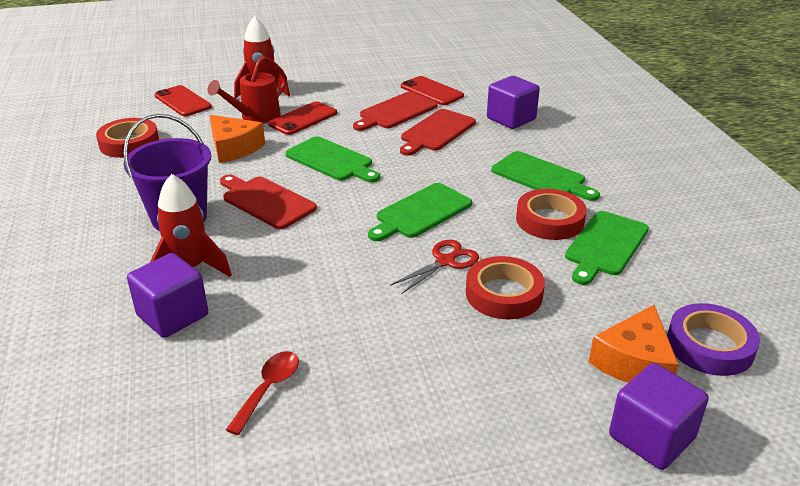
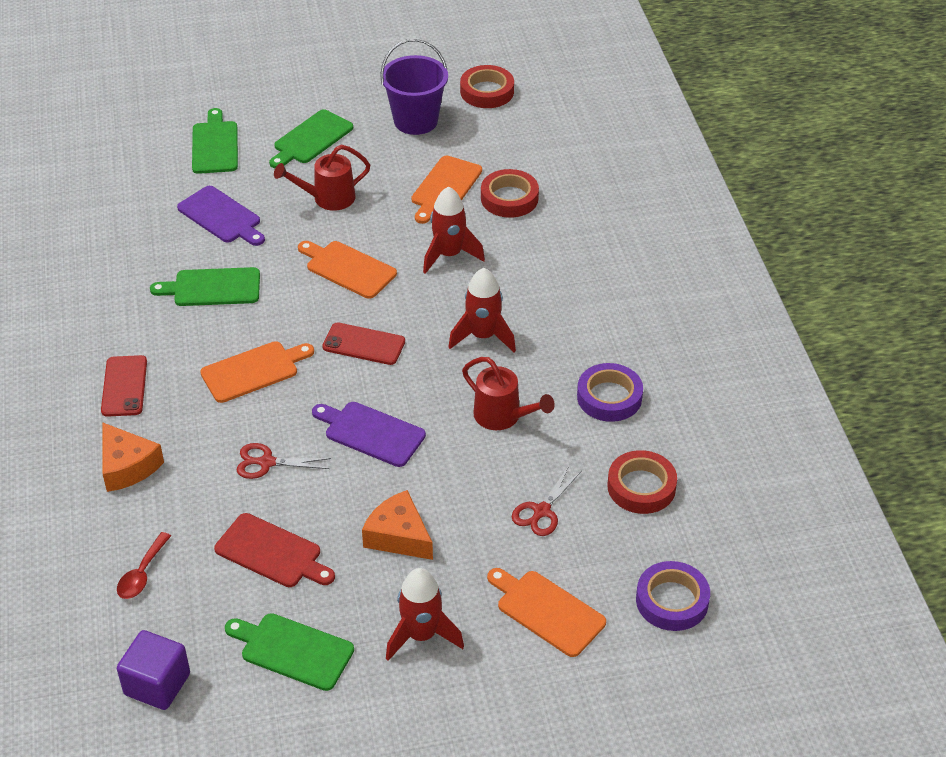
orange cutting board: 0 -> 4
purple cube: 3 -> 1
purple cutting board: 0 -> 2
purple tape: 1 -> 2
red cutting board: 3 -> 1
red phone: 3 -> 2
red rocket: 2 -> 3
red scissors: 1 -> 2
red watering can: 1 -> 2

